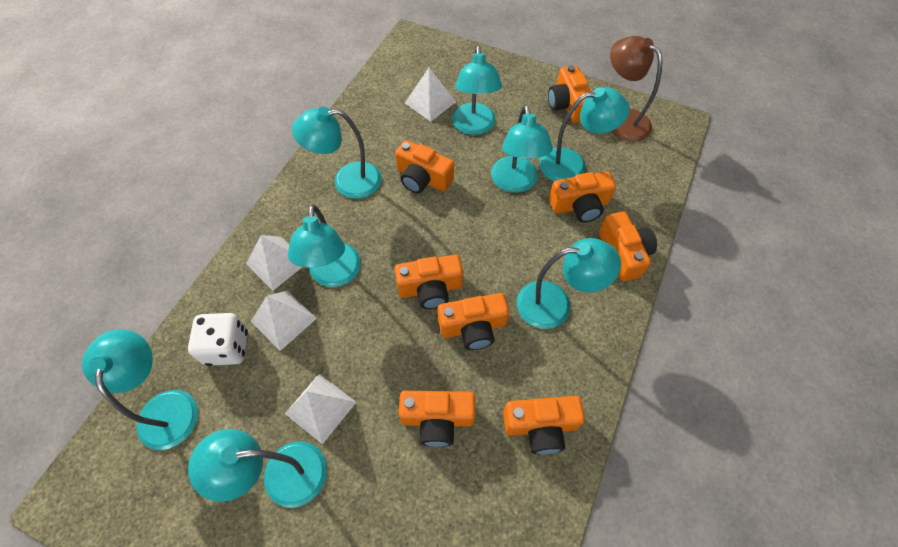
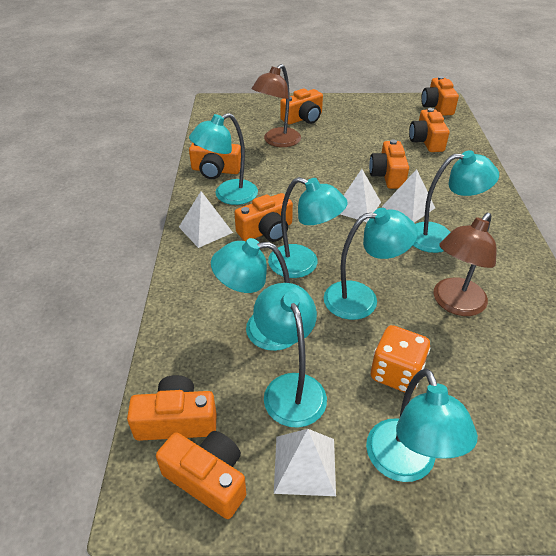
brown lamp: 1 -> 2
orange dice: 0 -> 1
turquoise lamp: 8 -> 7
white dice: 1 -> 0

